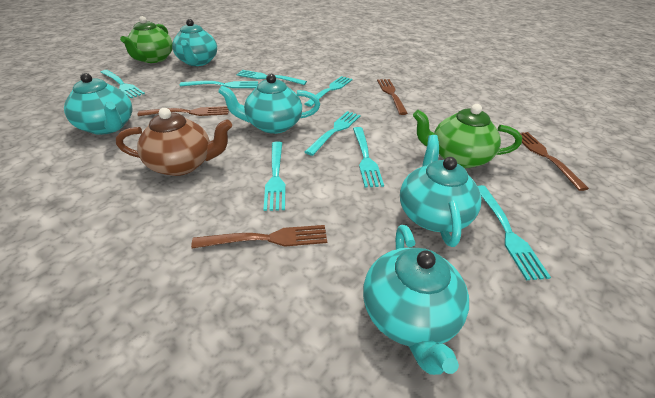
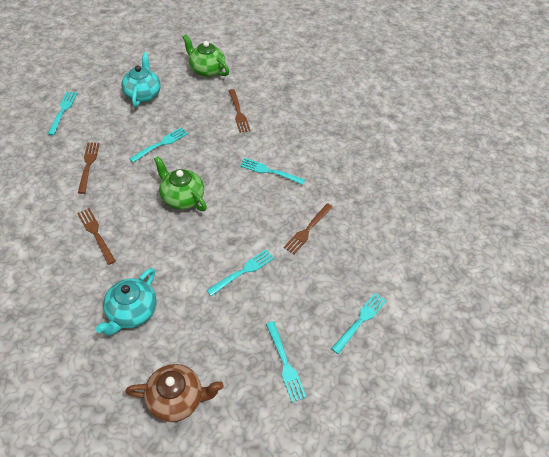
turquoise fork: 8 -> 6
turquoise teapot: 5 -> 2

